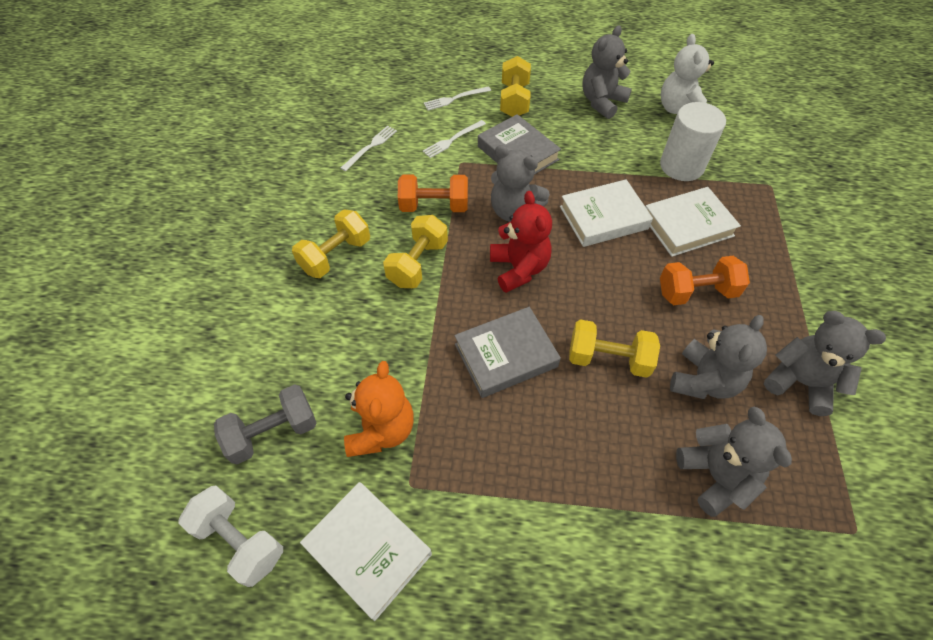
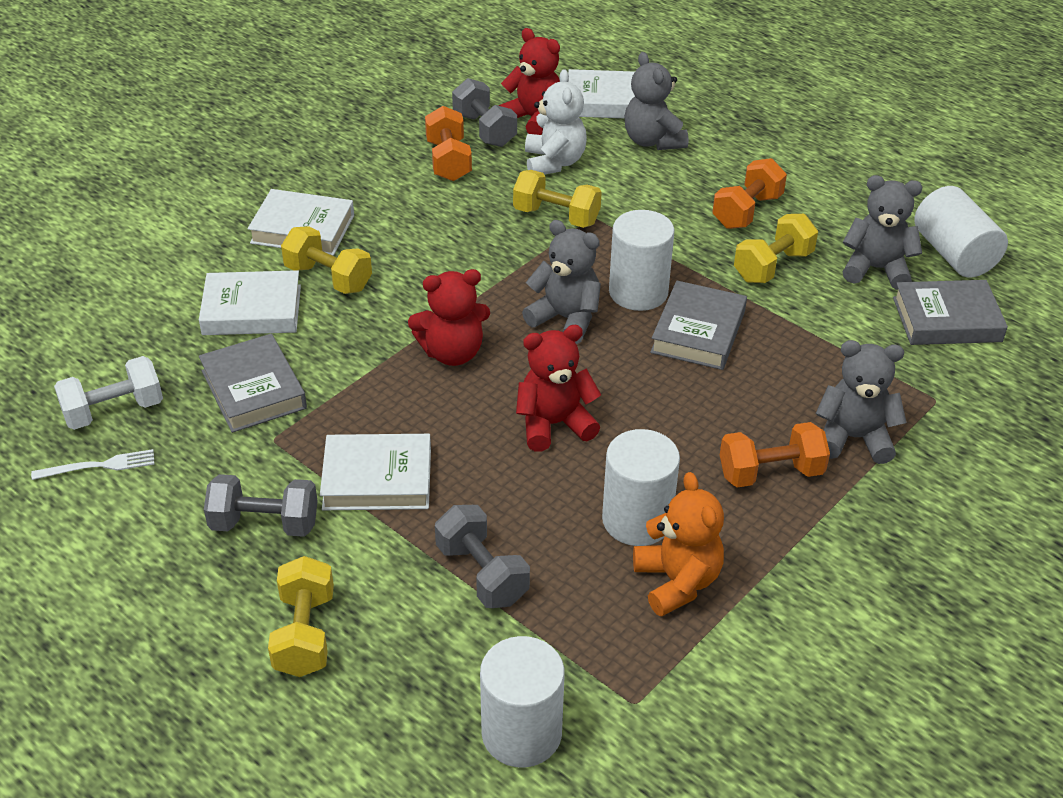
grey book: 2 -> 3
grey dumbbell: 1 -> 3
grey teddy bear: 5 -> 4
orange dumbbell: 2 -> 3
red teddy bear: 1 -> 3
white book: 3 -> 4
white cylinder: 1 -> 4
white fork: 3 -> 1

